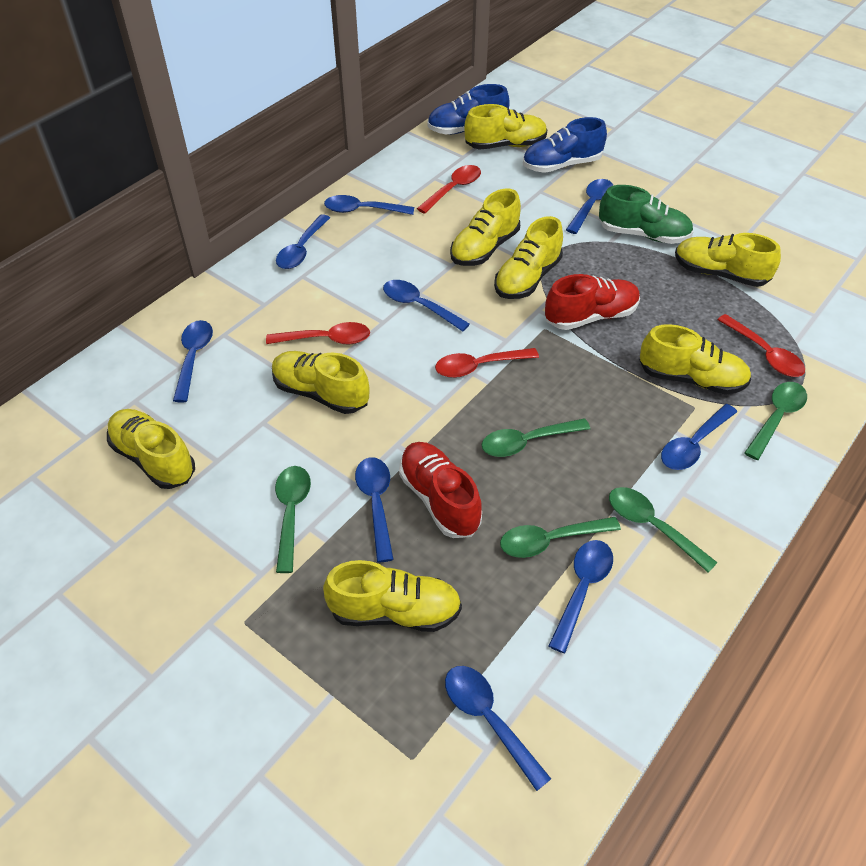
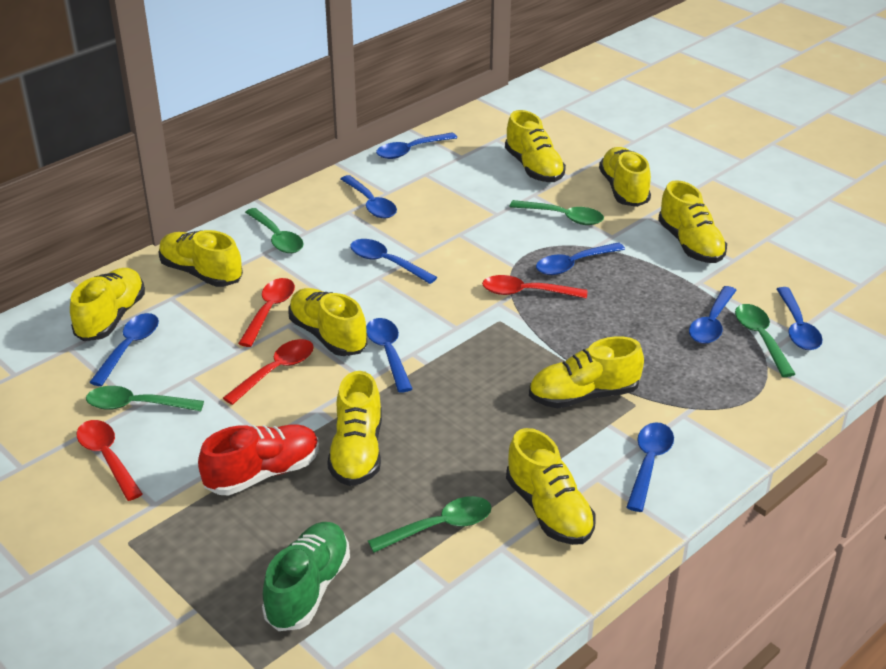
blue shoe: 2 -> 0
red shoe: 2 -> 1
yellow shoe: 8 -> 9

